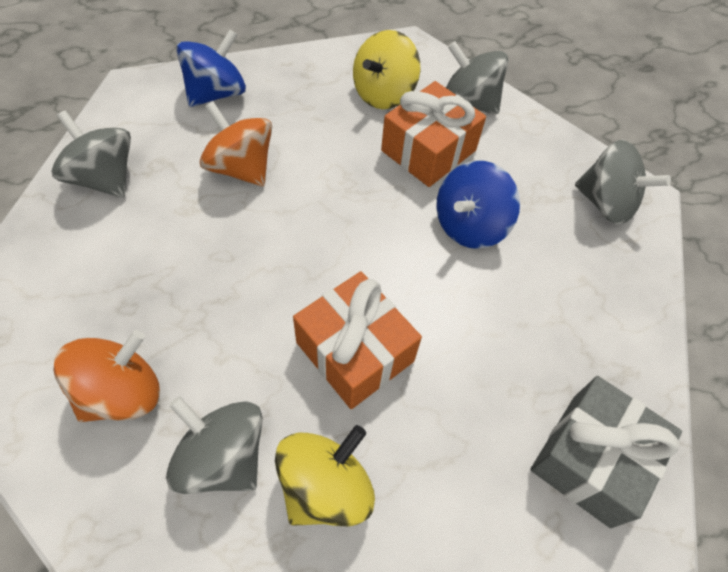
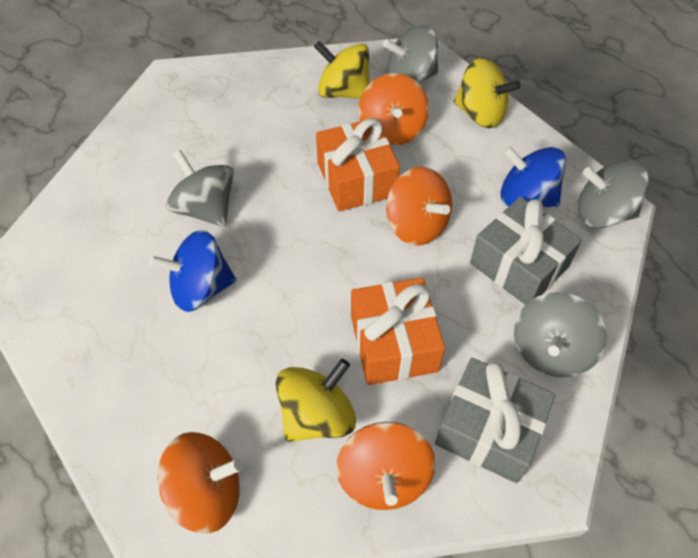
grey gift: 1 -> 2
orange spinning top: 2 -> 4
yellow spinning top: 2 -> 3

